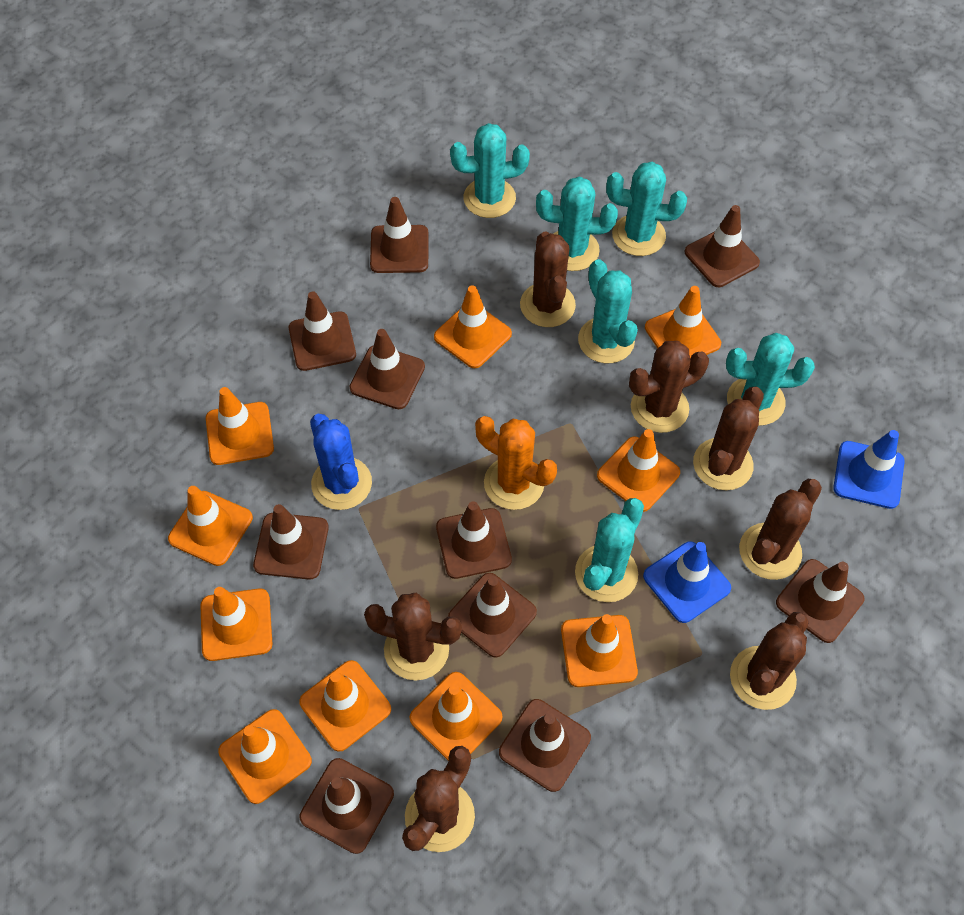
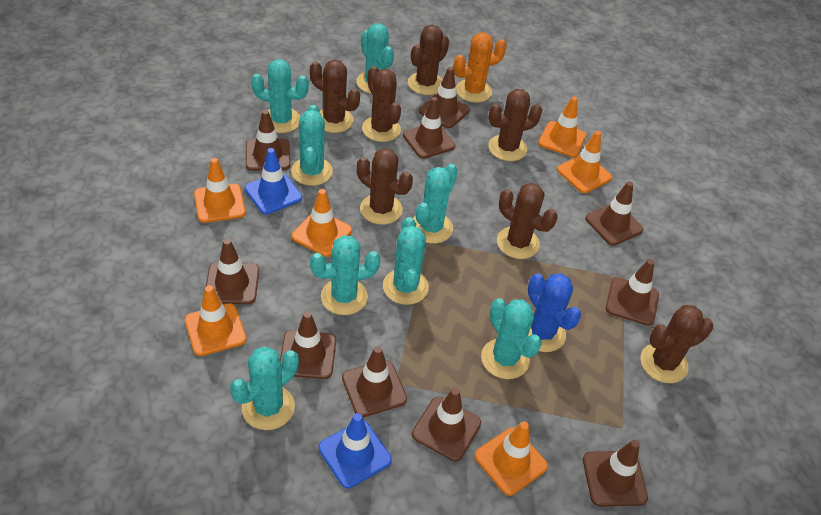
orange traffic cone: 10 -> 6
turquoise cactus: 6 -> 8

